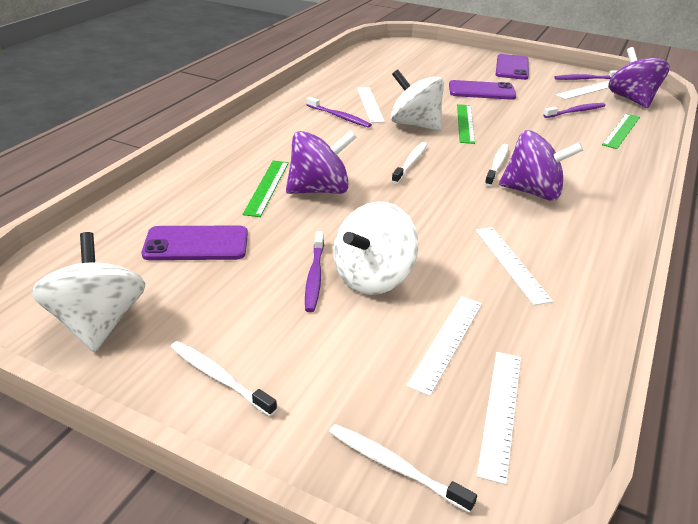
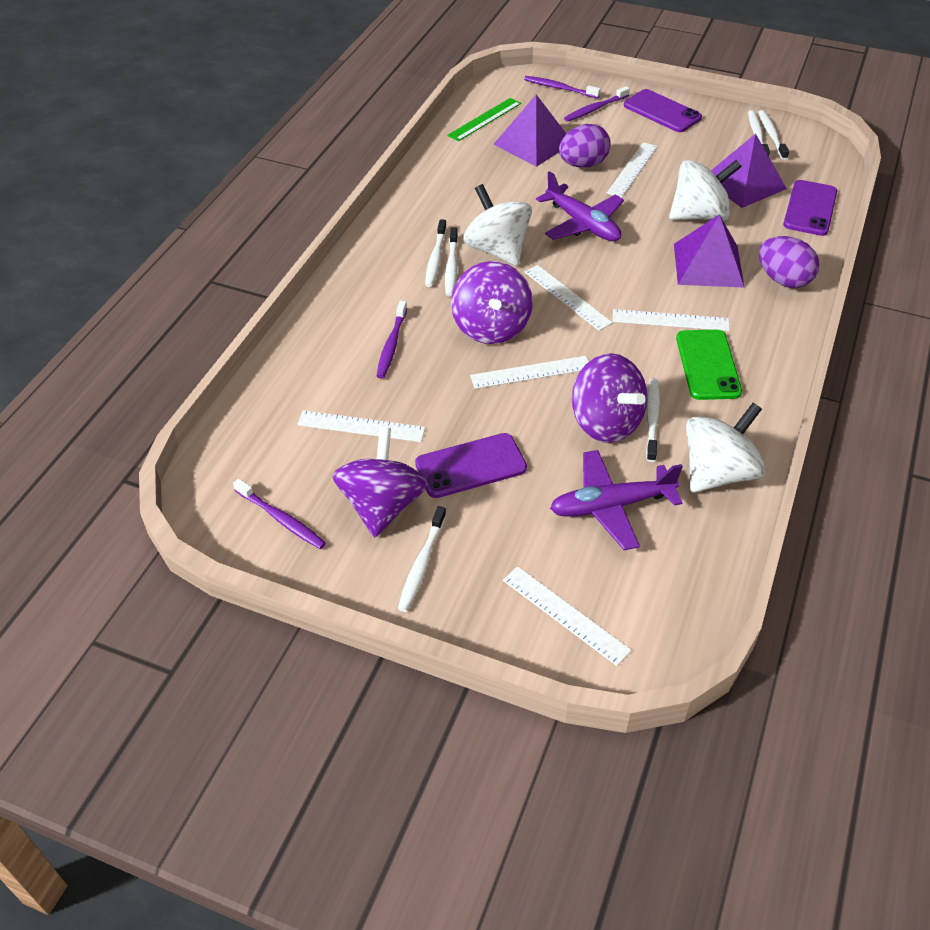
green phone: 0 -> 1
green ruler: 3 -> 1
purple egg: 0 -> 2
purple plane: 0 -> 2
purple pyramid: 0 -> 3
white ruler: 5 -> 6
white toothbrush: 4 -> 6

